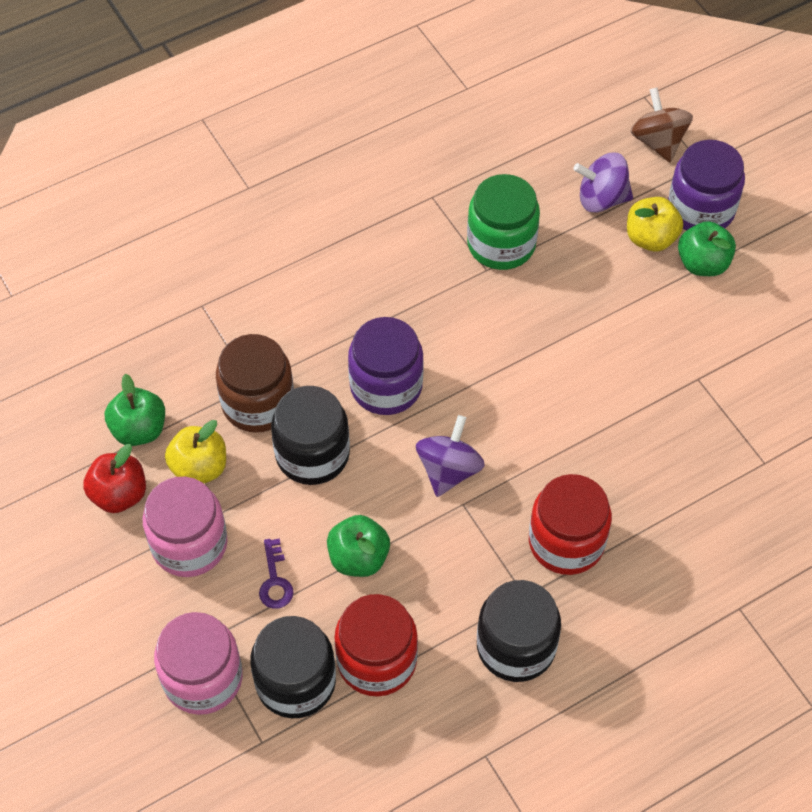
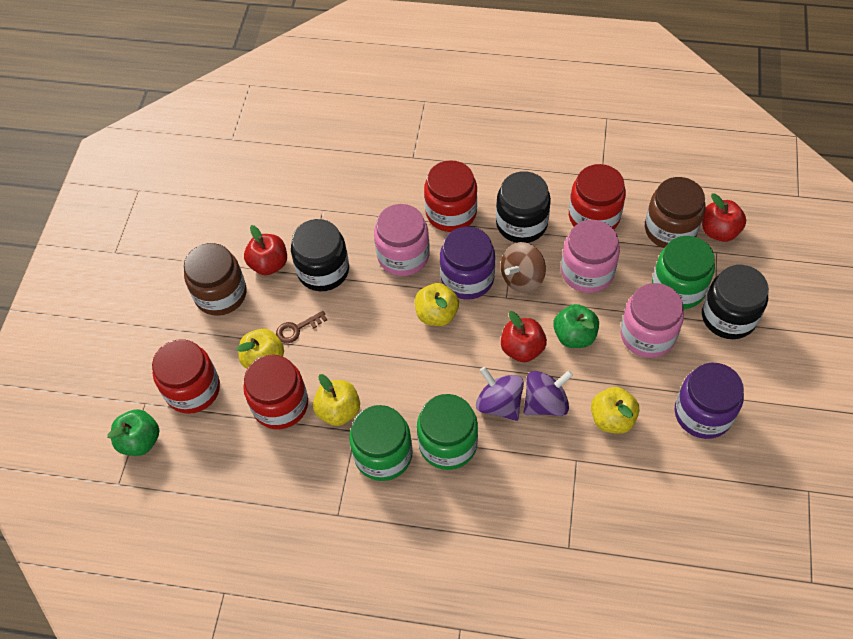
brown jar: 1 -> 2
brown key: 0 -> 1
green apple: 3 -> 2
green jar: 1 -> 3
pink jar: 2 -> 3
purple key: 1 -> 0
red apple: 1 -> 3
red jar: 2 -> 4
yellow apple: 2 -> 4

